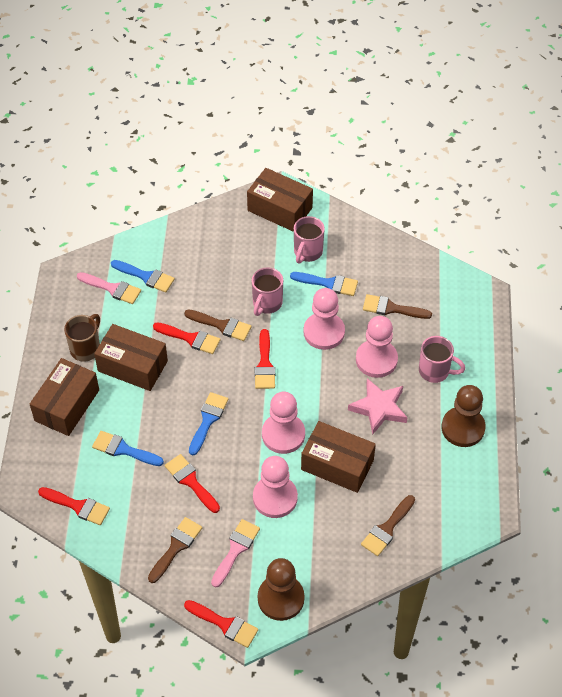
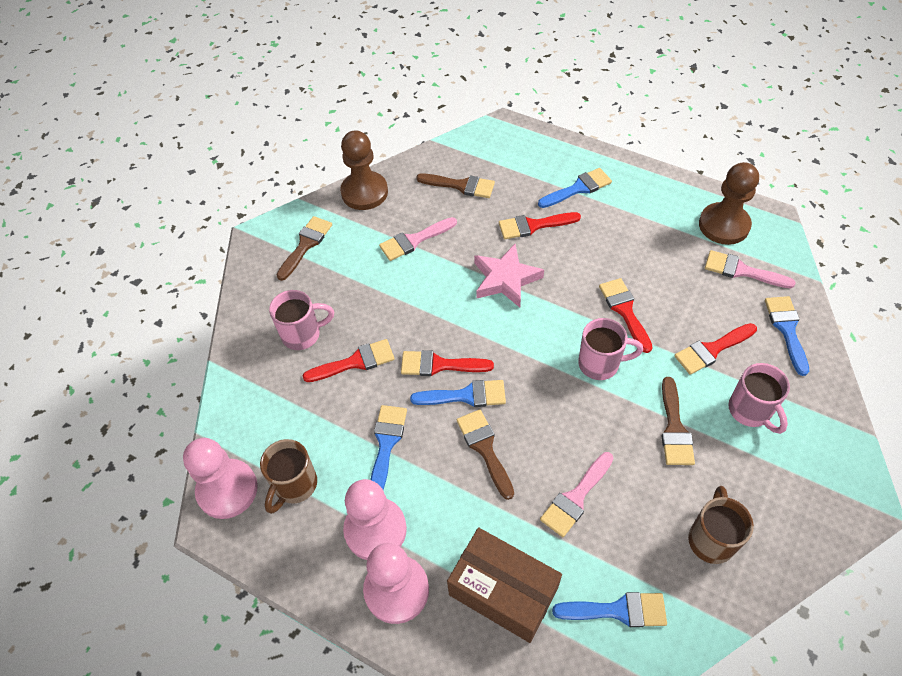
blue brush: 4 -> 5
brown box: 4 -> 1
brown mug: 1 -> 2
pink brush: 2 -> 3
pink pawn: 4 -> 3

